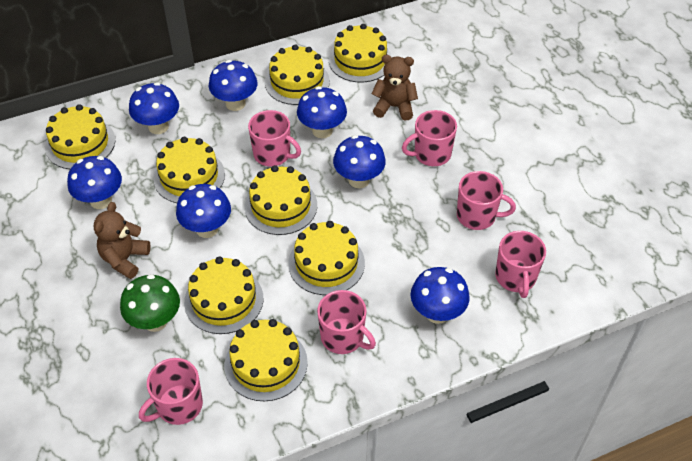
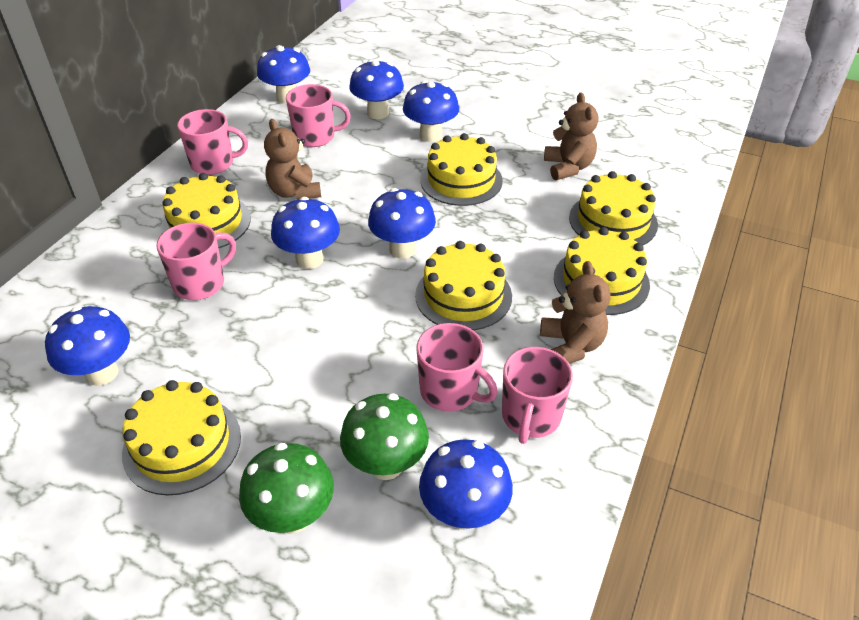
brown teddy bear: 2 -> 3
green mushroom: 1 -> 2
pink mug: 6 -> 5
yellow cake: 8 -> 6

